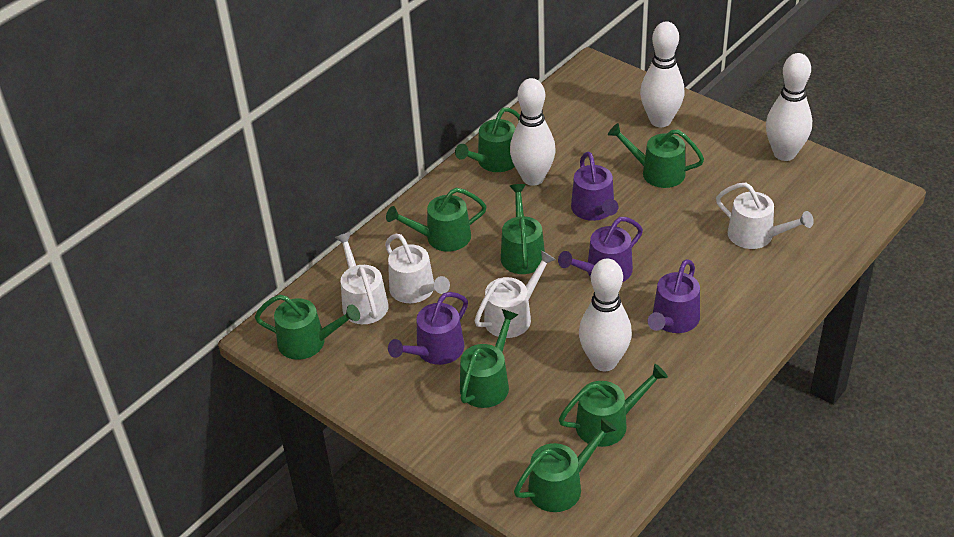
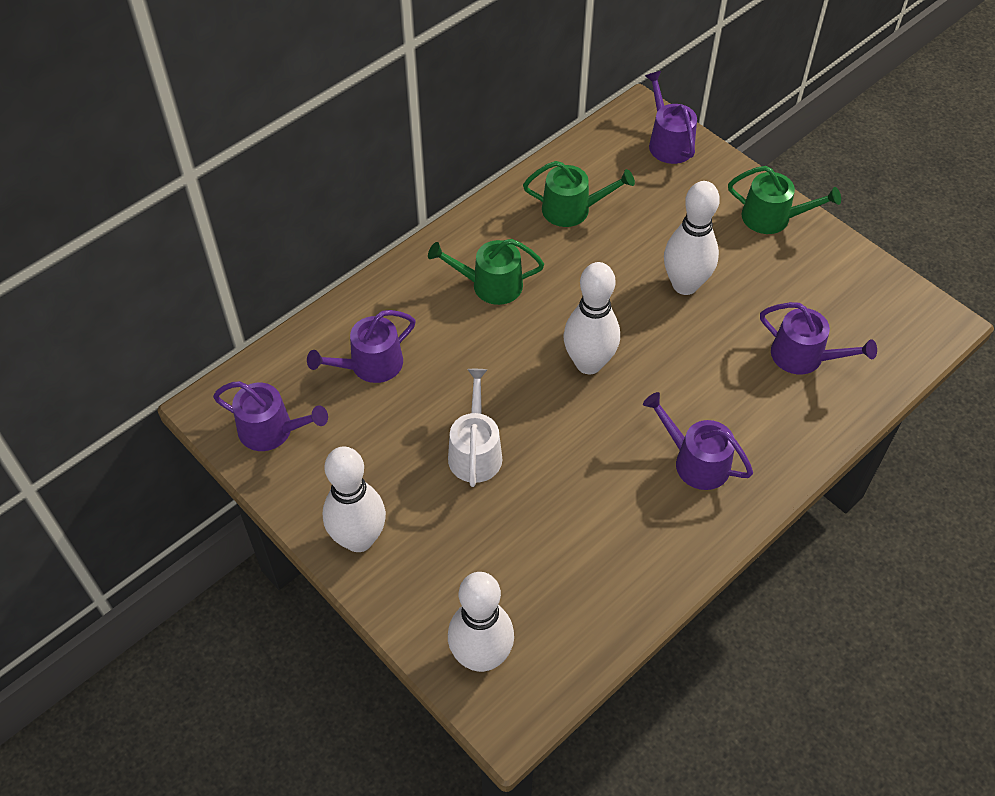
green watering can: 8 -> 3
purple watering can: 4 -> 5
white watering can: 4 -> 1

